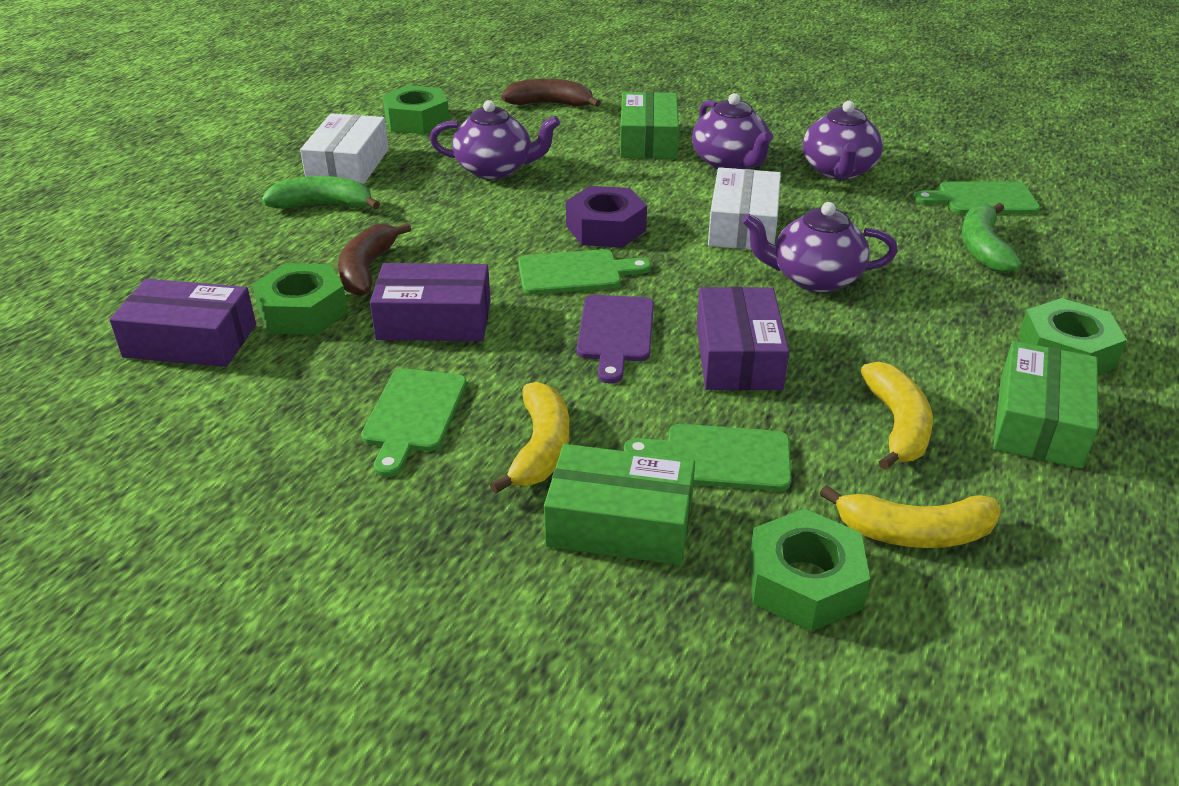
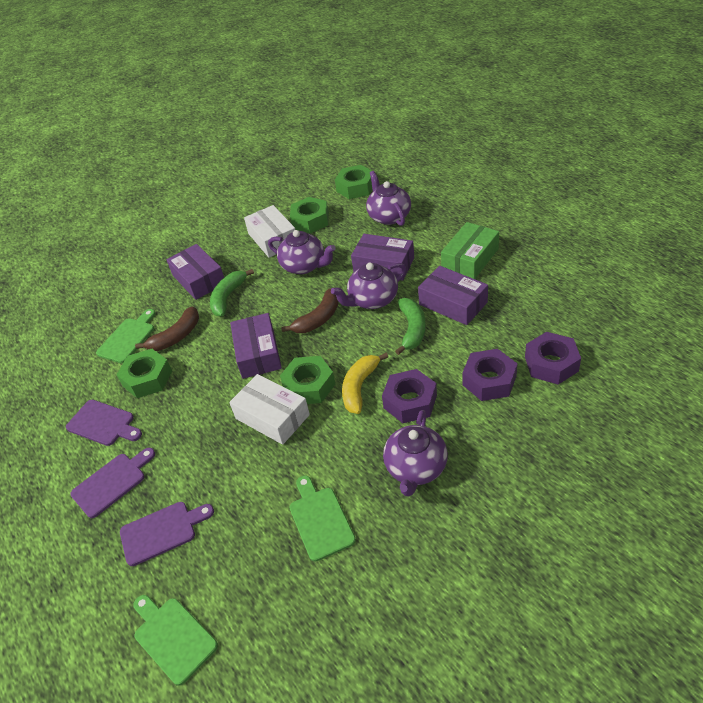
green box: 3 -> 1
green cutting board: 4 -> 3
purple box: 3 -> 4
purple cutting board: 1 -> 3
purple nut: 1 -> 3
yellow banana: 3 -> 1

